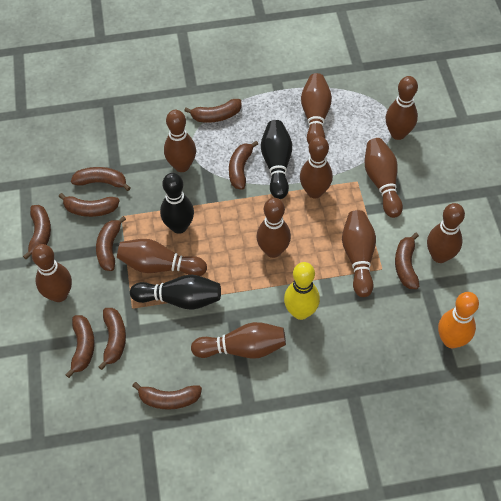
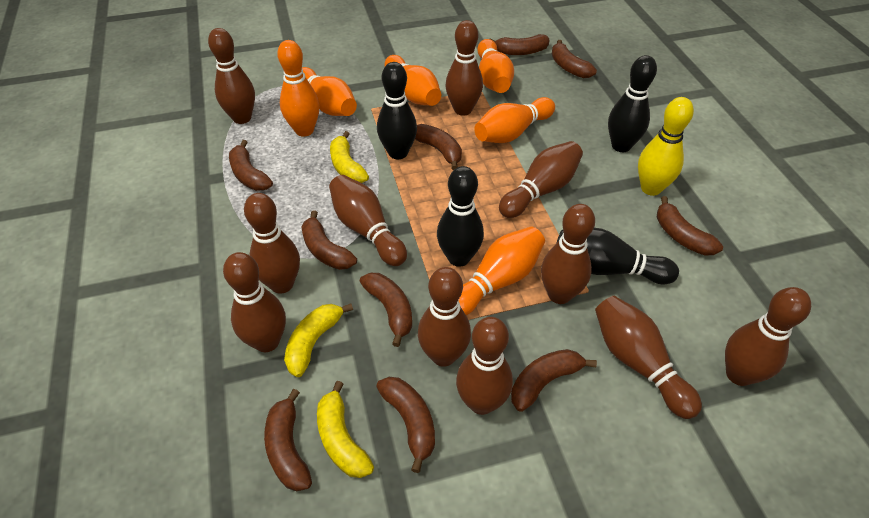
black bowling pin: 3 -> 4
orange bowling pin: 1 -> 6
yellow banana: 0 -> 3

